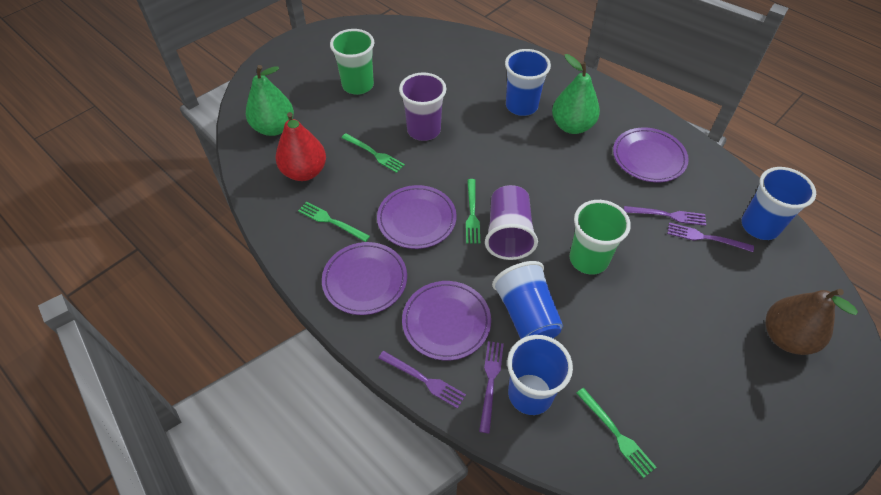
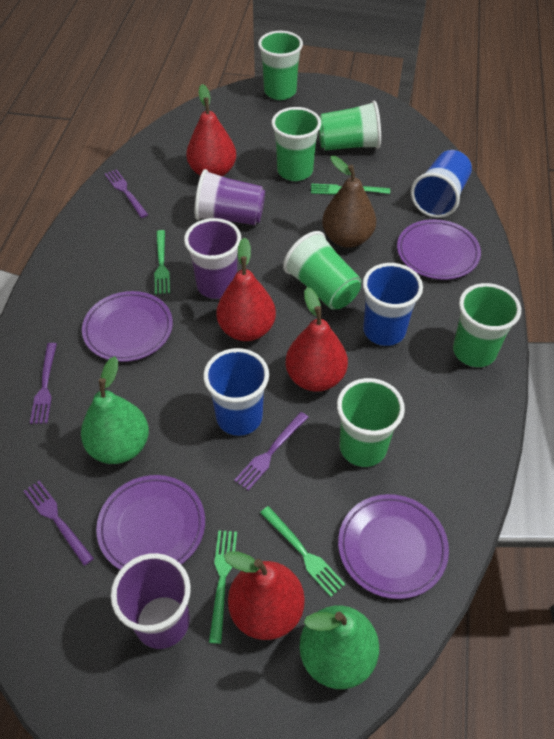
blue cup: 4 -> 3
green cup: 2 -> 6
purple cup: 2 -> 3
red pear: 1 -> 4

